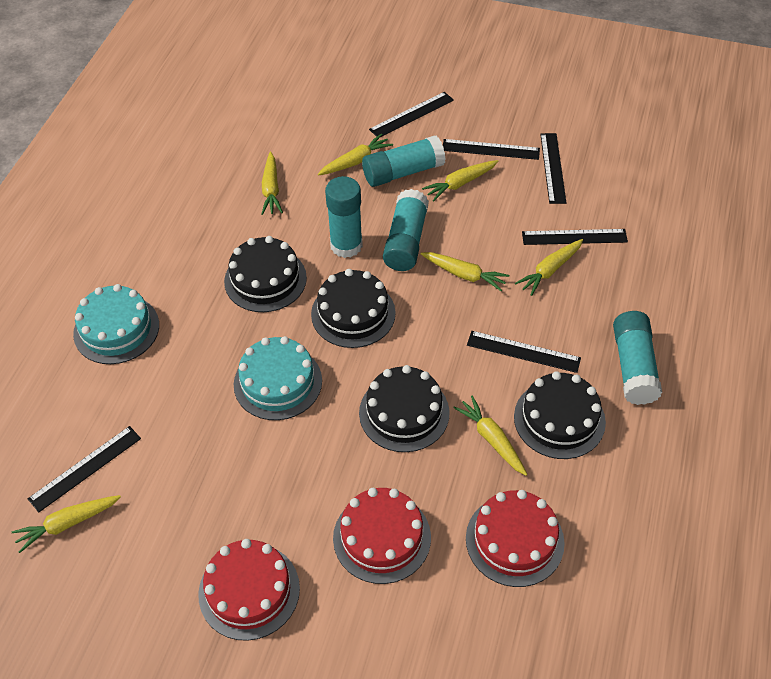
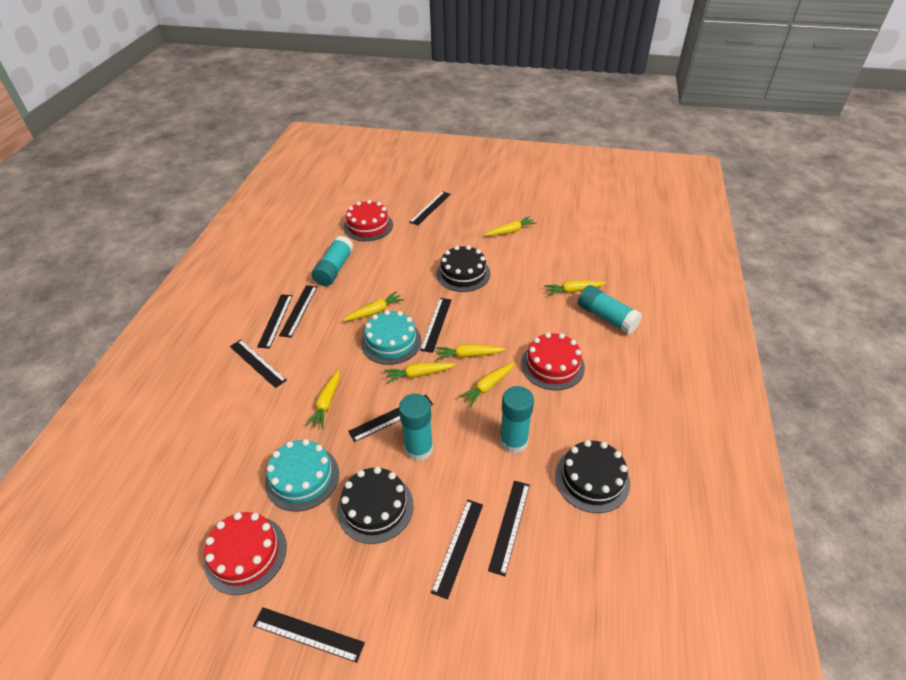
black cake: 4 -> 3
black ruler: 6 -> 9

